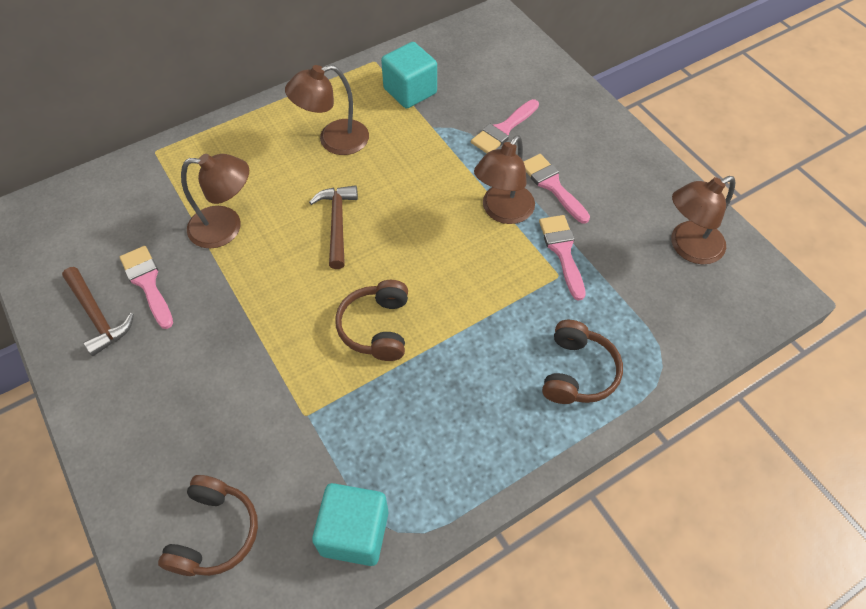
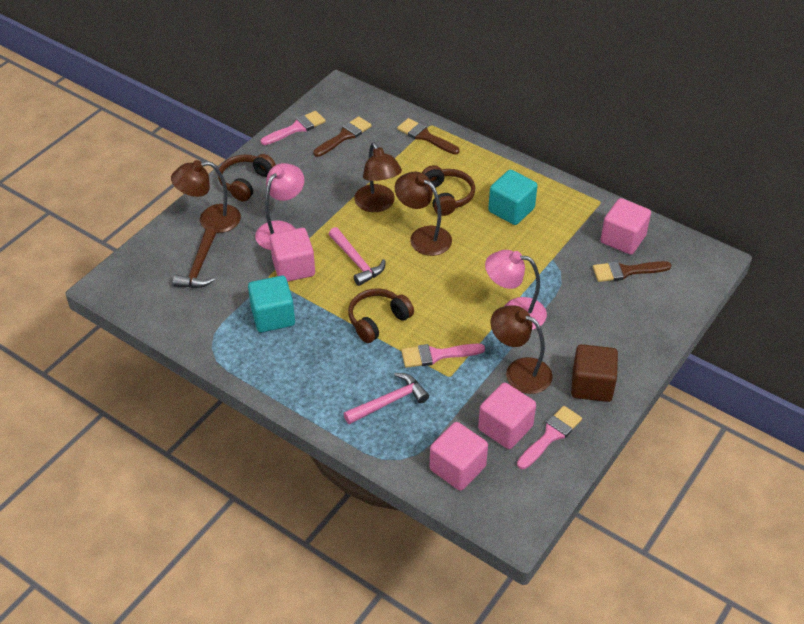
brown brush: 0 -> 3
brown cube: 0 -> 1
brown hammer: 2 -> 1
pink brush: 4 -> 3
pink cube: 0 -> 4
pink hammer: 0 -> 2
pink lamp: 0 -> 2

